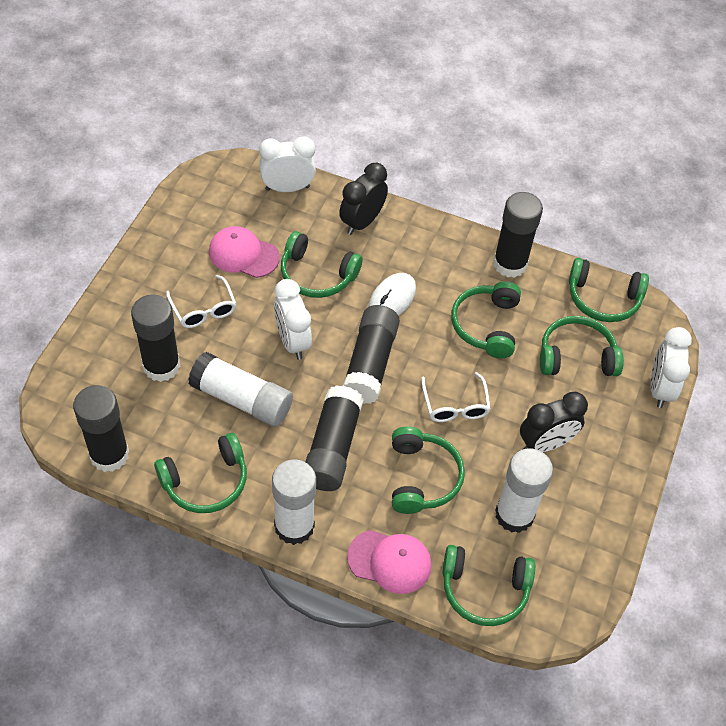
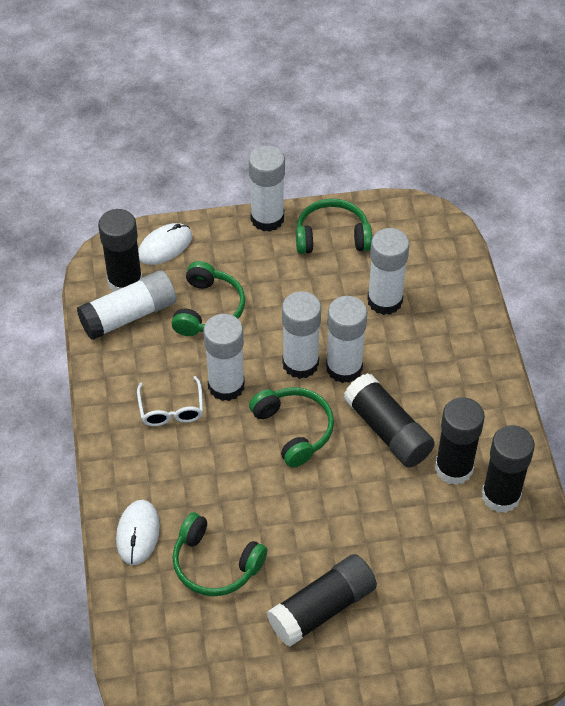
black clock: 2 -> 0
green headphones: 7 -> 4
pink cap: 2 -> 0
white clock: 3 -> 0
white glasses: 2 -> 1
white glue stick: 3 -> 6
white mouse: 1 -> 2

